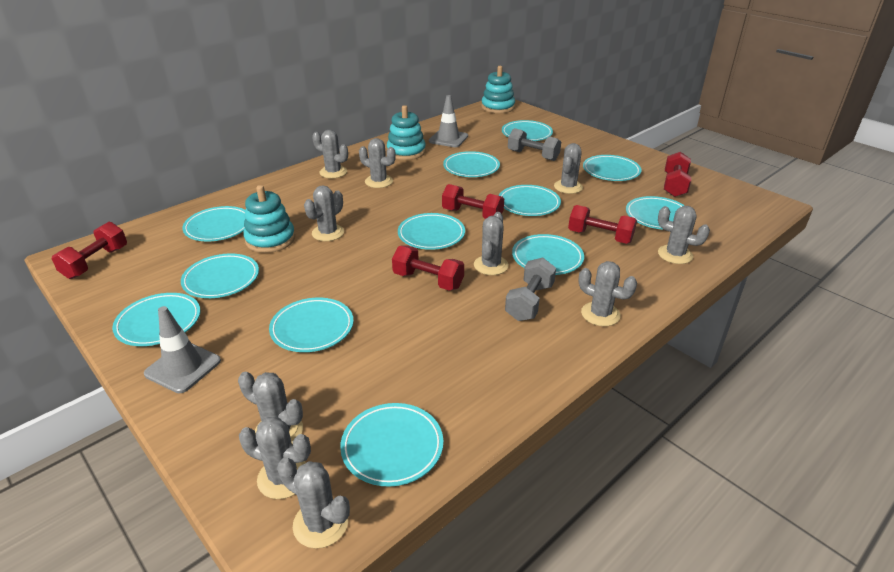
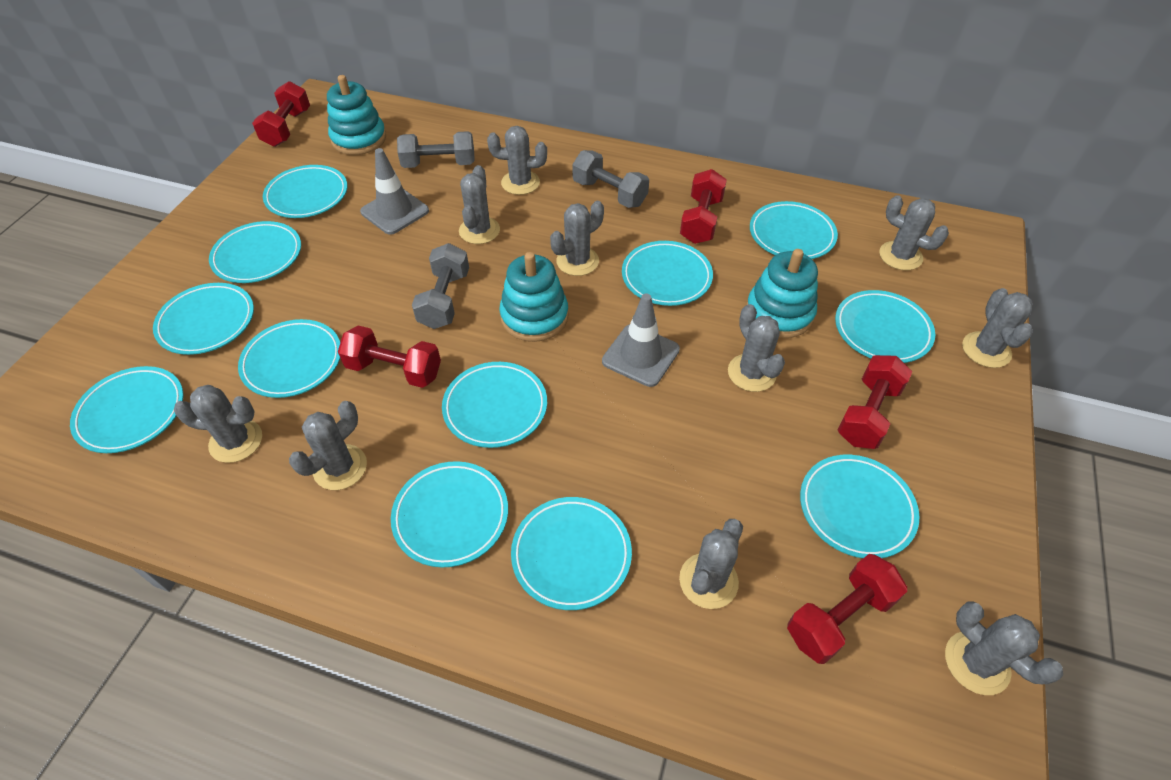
grey dumbbell: 2 -> 3

